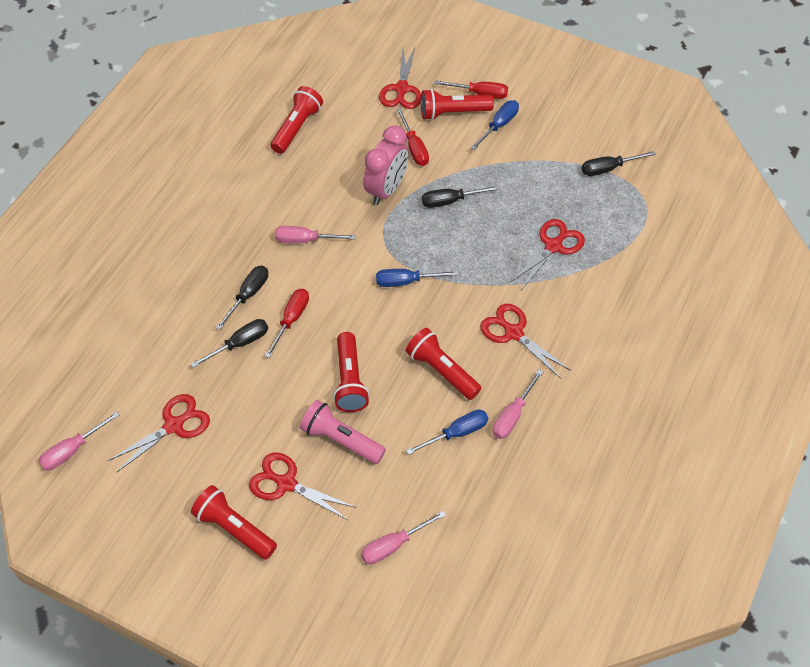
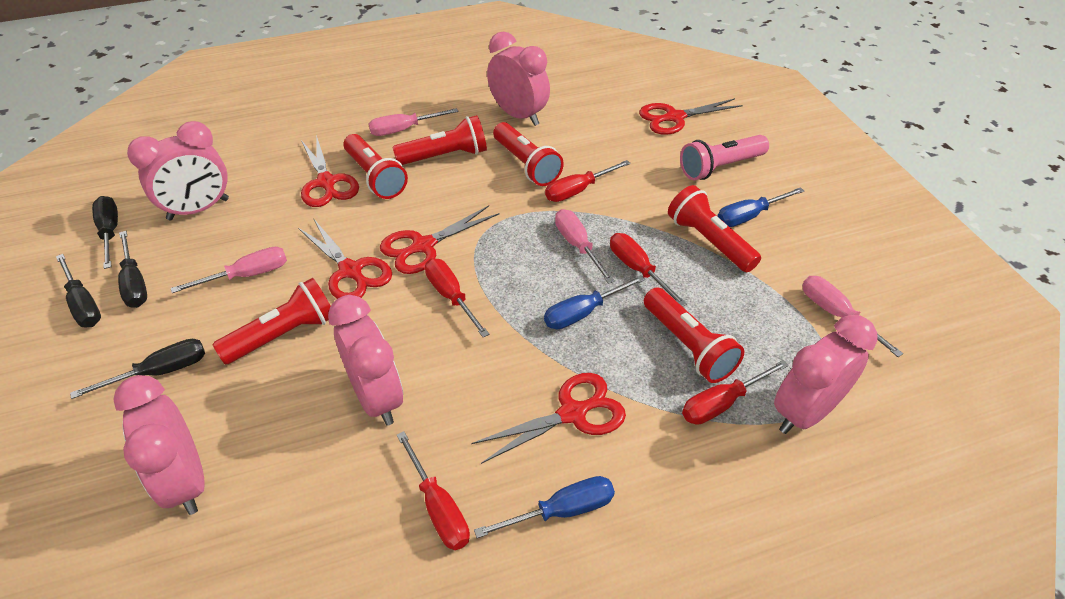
pink clock: 1 -> 5
red flashlight: 5 -> 6
red screwdriver: 3 -> 5

